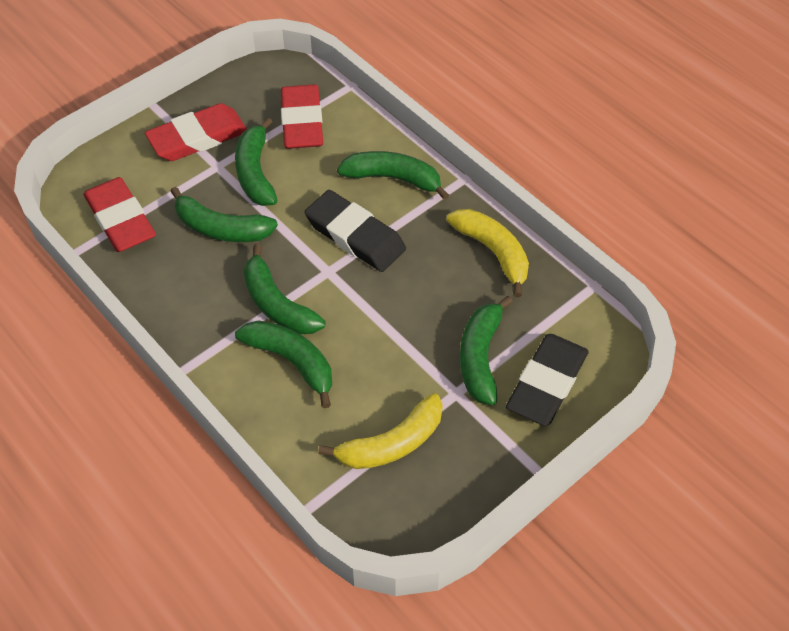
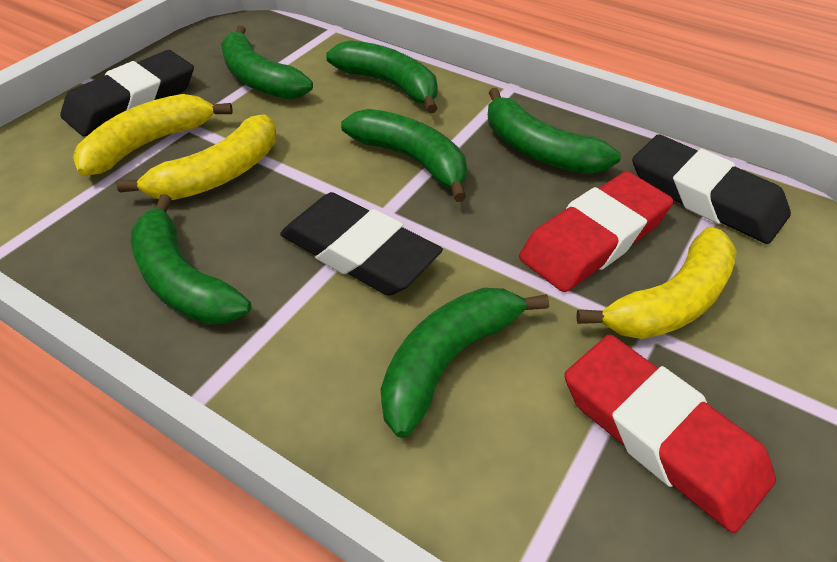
black eraser: 2 -> 3
red eraser: 3 -> 2
yellow banana: 2 -> 3

